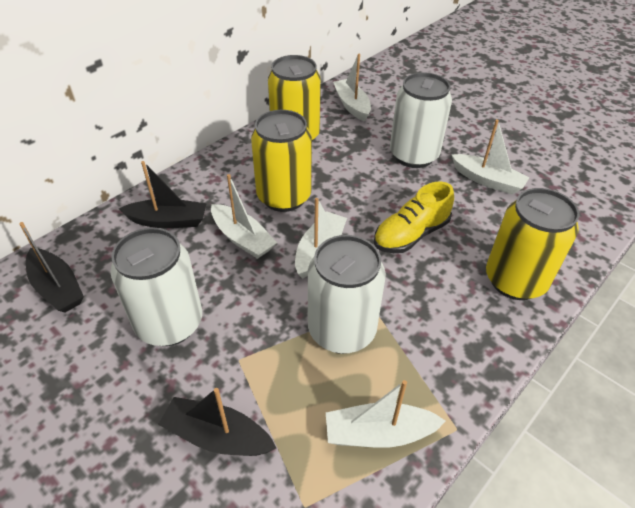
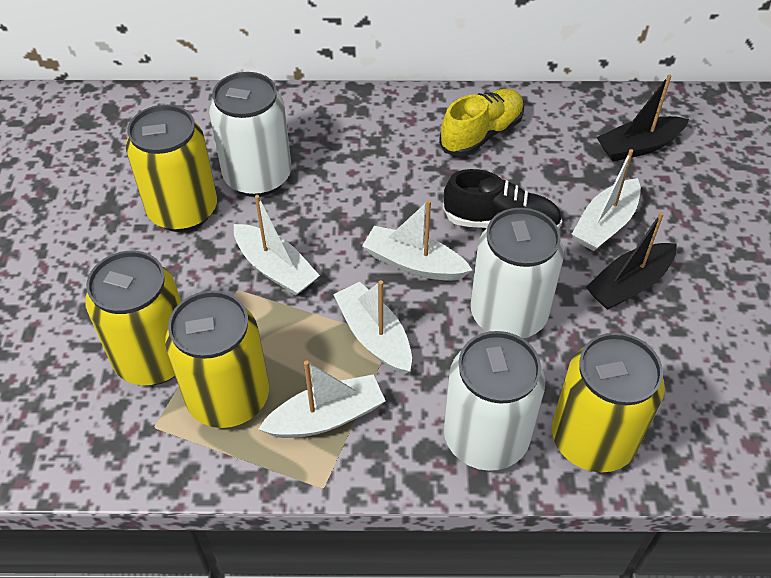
black boat: 3 -> 2
black shoe: 0 -> 1
yellow can: 3 -> 4

